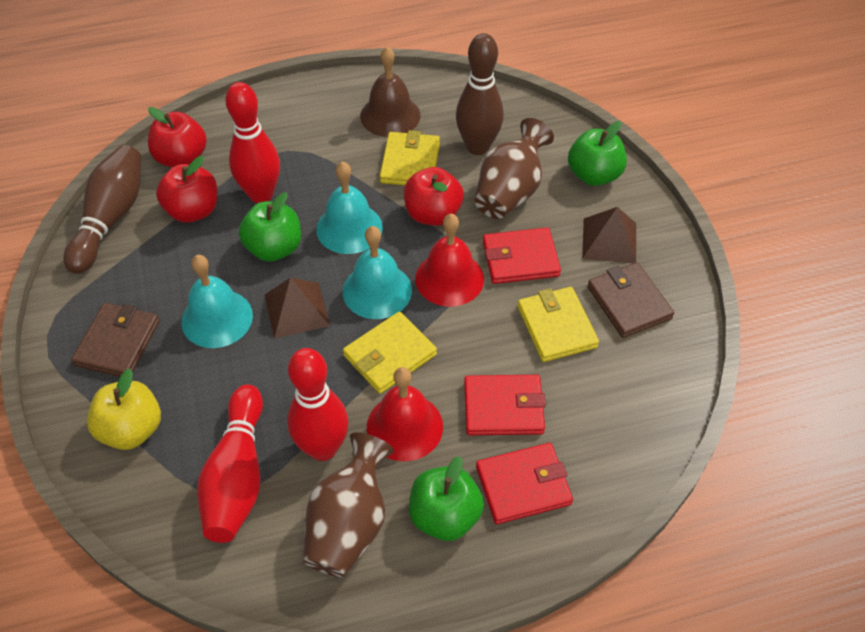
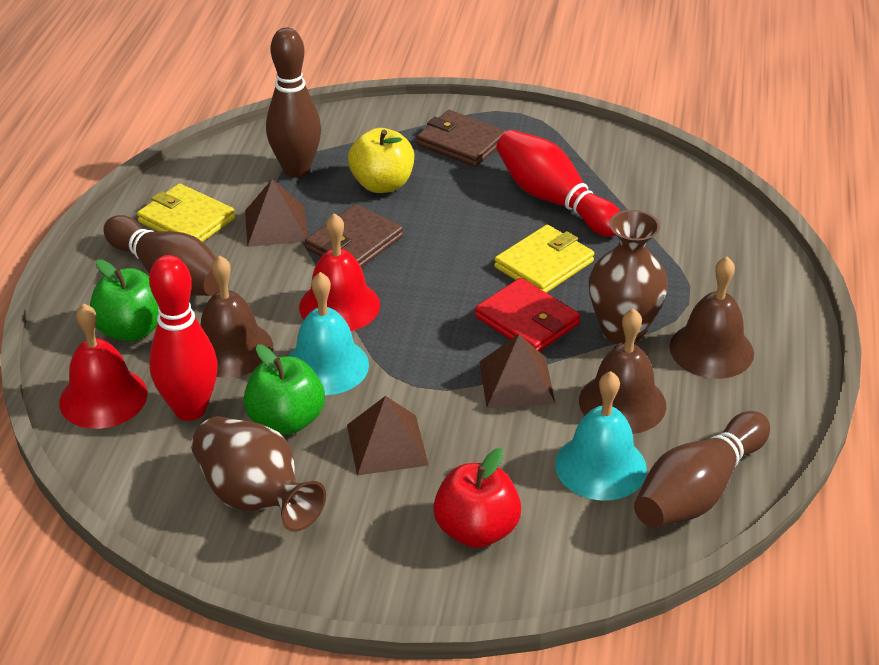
brown bell: 1 -> 3
brown bowling pin: 2 -> 3
brown pyramid: 2 -> 3
green apple: 3 -> 2
red apple: 3 -> 1
red bowling pin: 3 -> 2
red wallet: 3 -> 1
turquoise bell: 3 -> 2
yellow wallet: 3 -> 2

